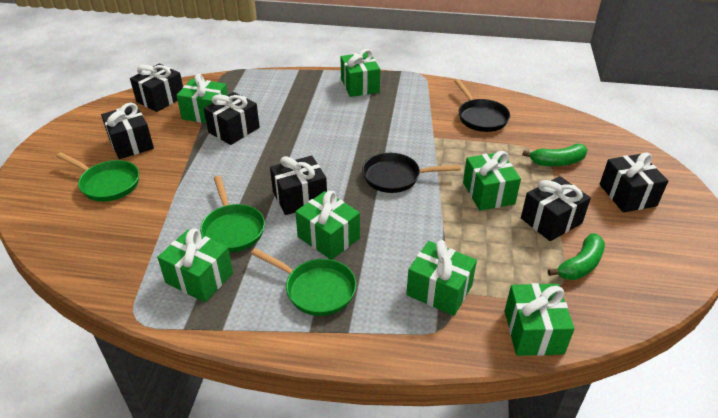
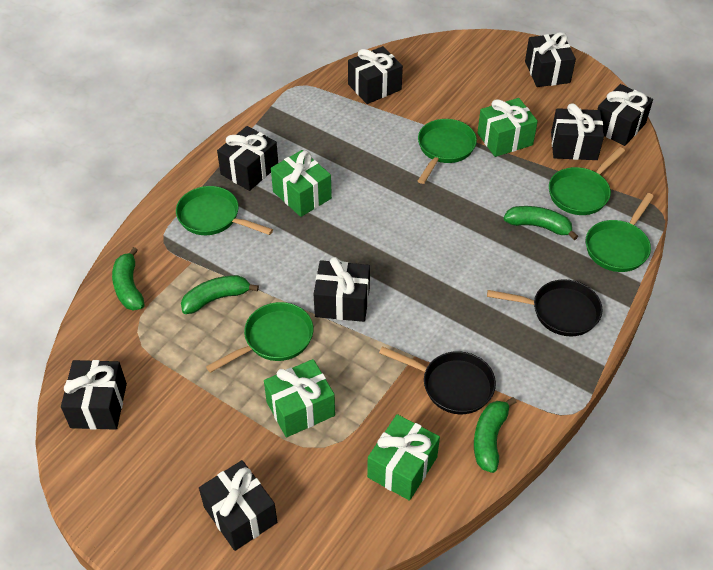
black gift: 6 -> 8
green banana: 2 -> 4
green gift: 7 -> 4
green pan: 3 -> 5

